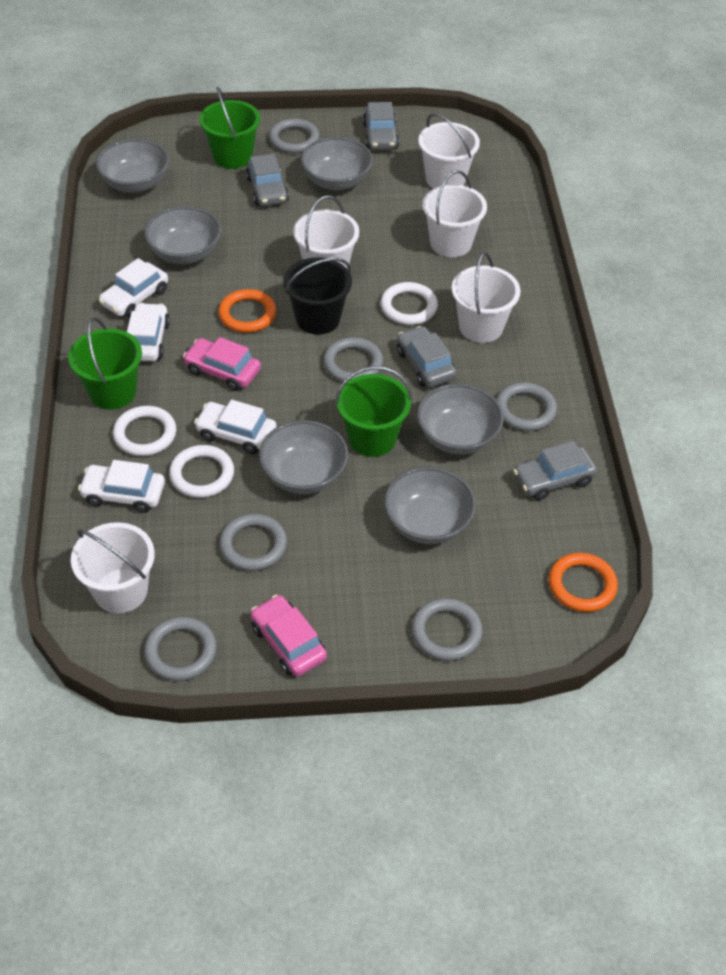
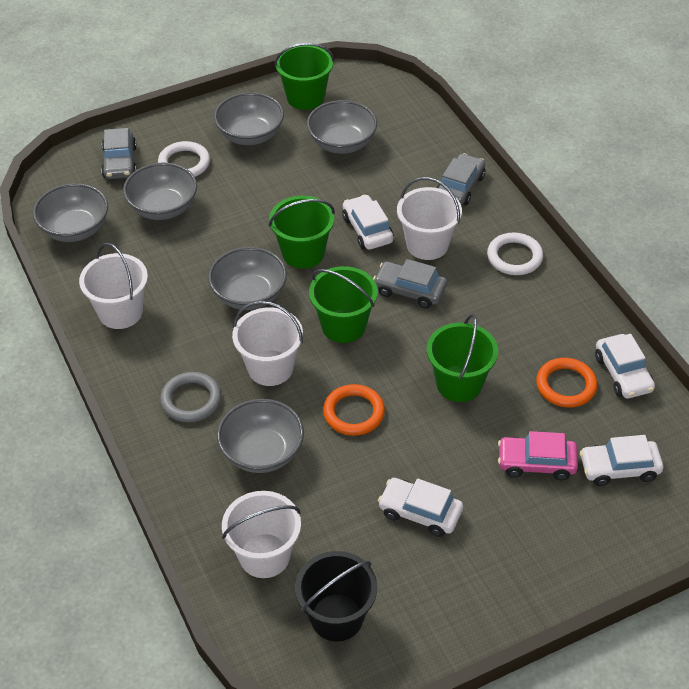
green bucket: 3 -> 4
grey car: 4 -> 3
grey ring: 6 -> 1
pink car: 2 -> 1
white bucket: 5 -> 4
white ring: 3 -> 2

